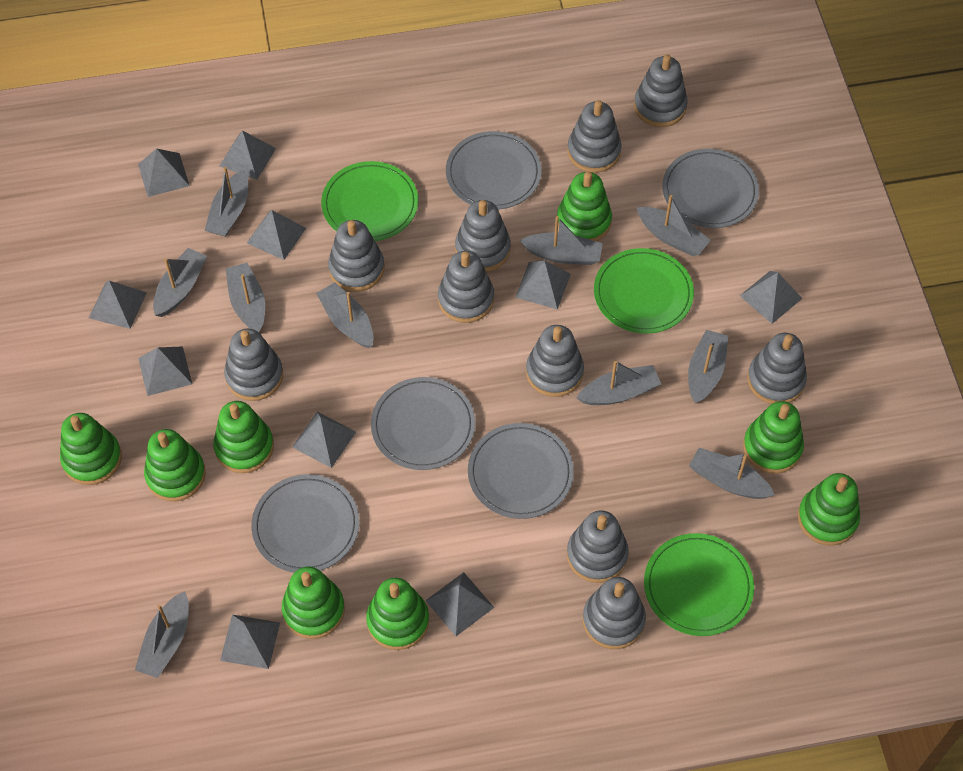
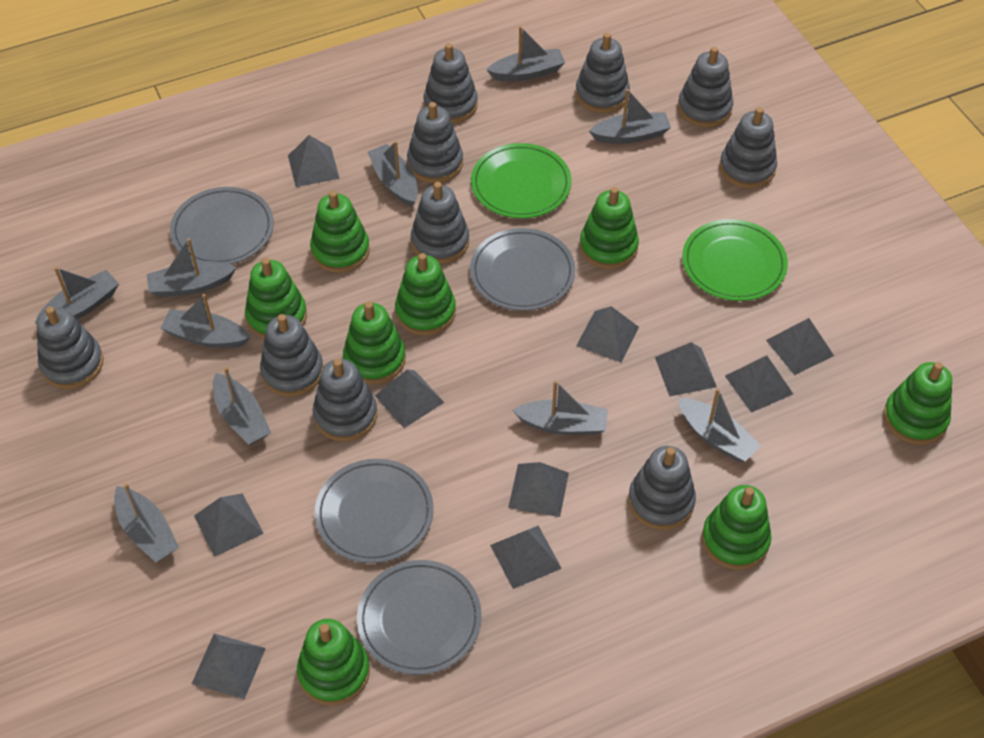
green plate: 3 -> 2
grey plate: 5 -> 4

